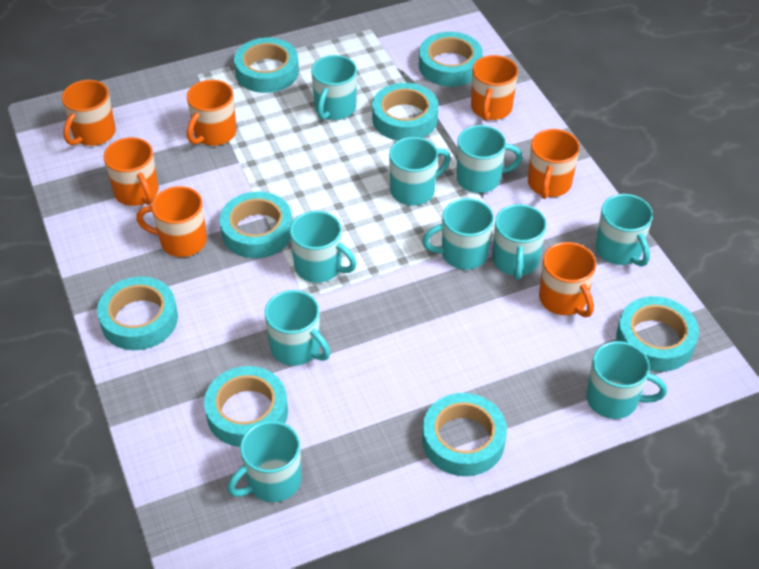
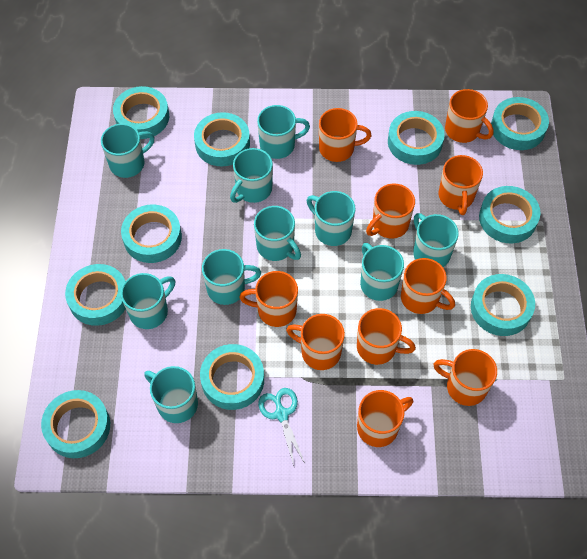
orange mug: 7 -> 10
turquoise scissors: 0 -> 1
turquoise tape: 8 -> 10

